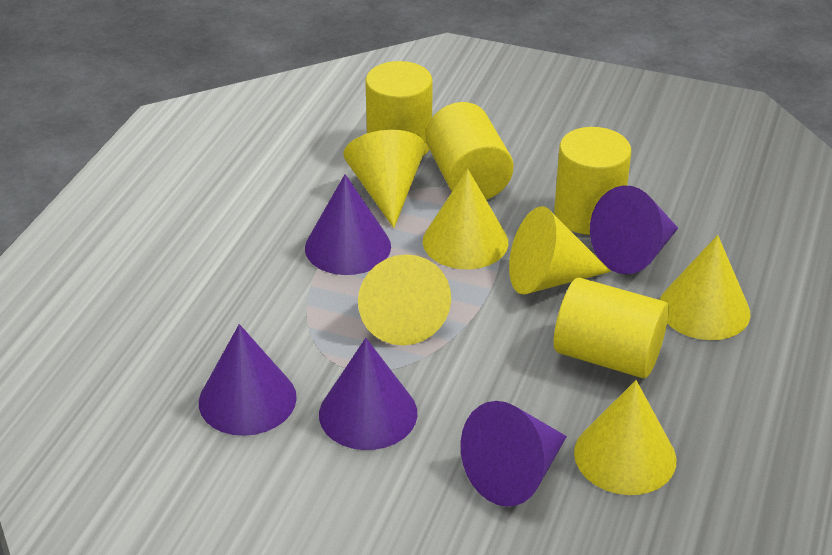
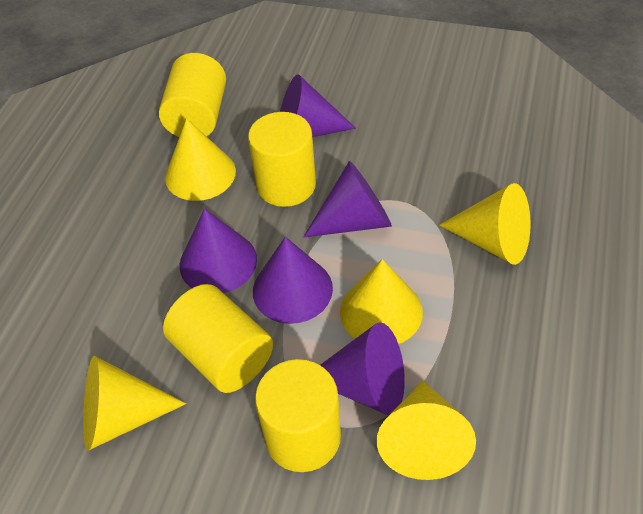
yellow cone: 6 -> 5

